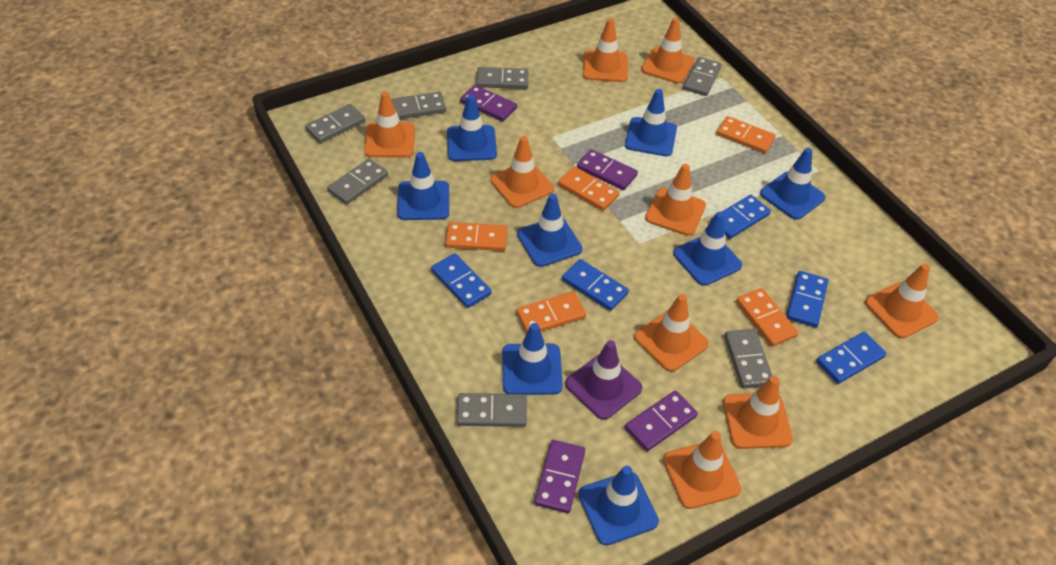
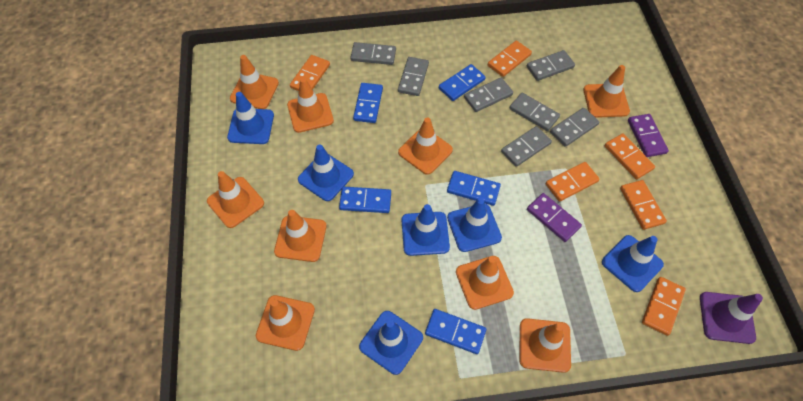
blue traffic cone: 8 -> 6
orange domino: 5 -> 6
purple domino: 4 -> 2

